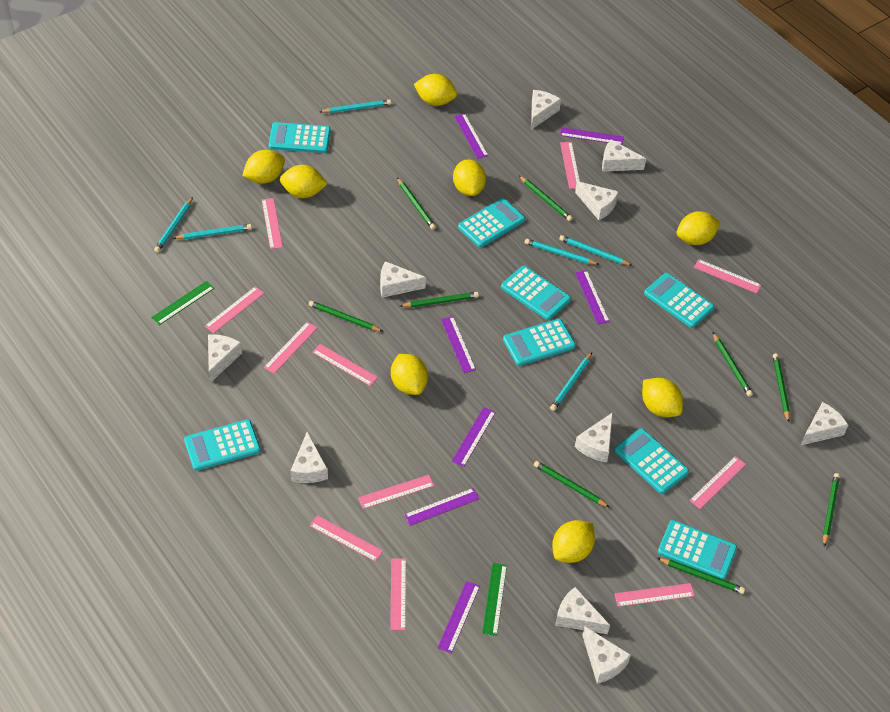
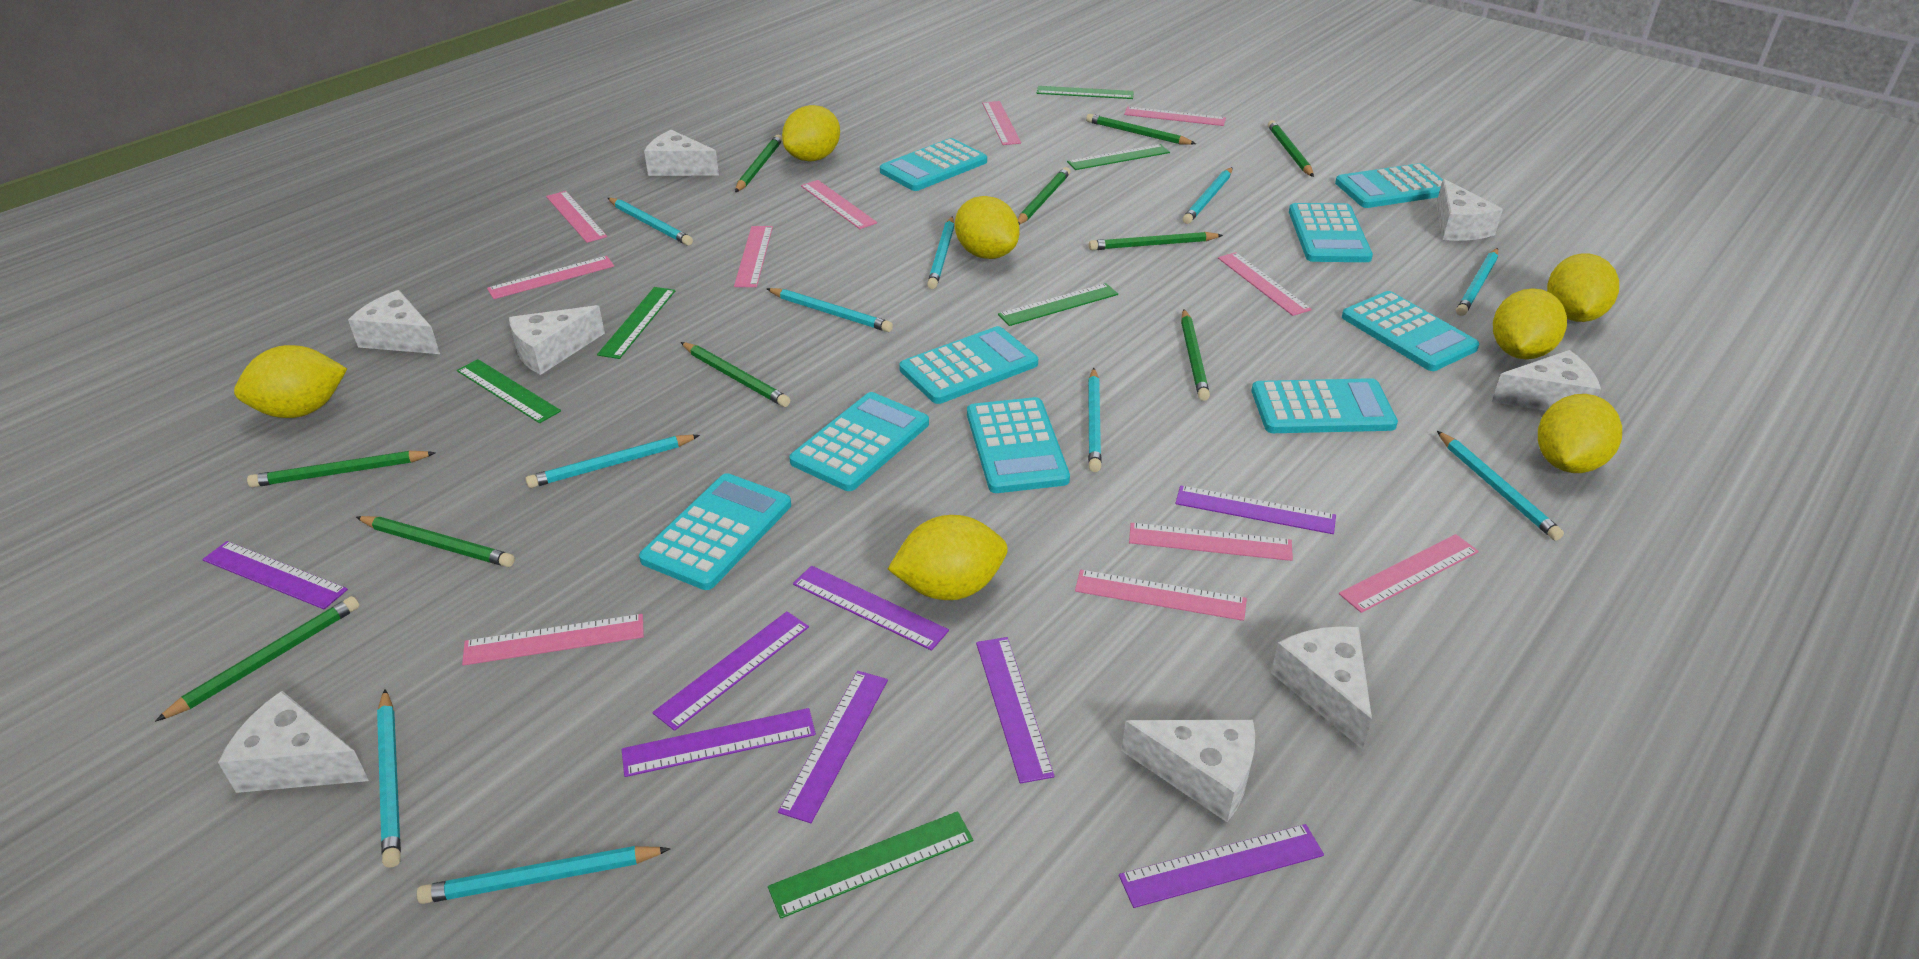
green pencil: 9 -> 10
green ruler: 2 -> 6
purple ruler: 7 -> 8
turquoise calculator: 8 -> 9
turquoise pencil: 6 -> 10
white cheese: 10 -> 8
yellow lemon: 8 -> 7

